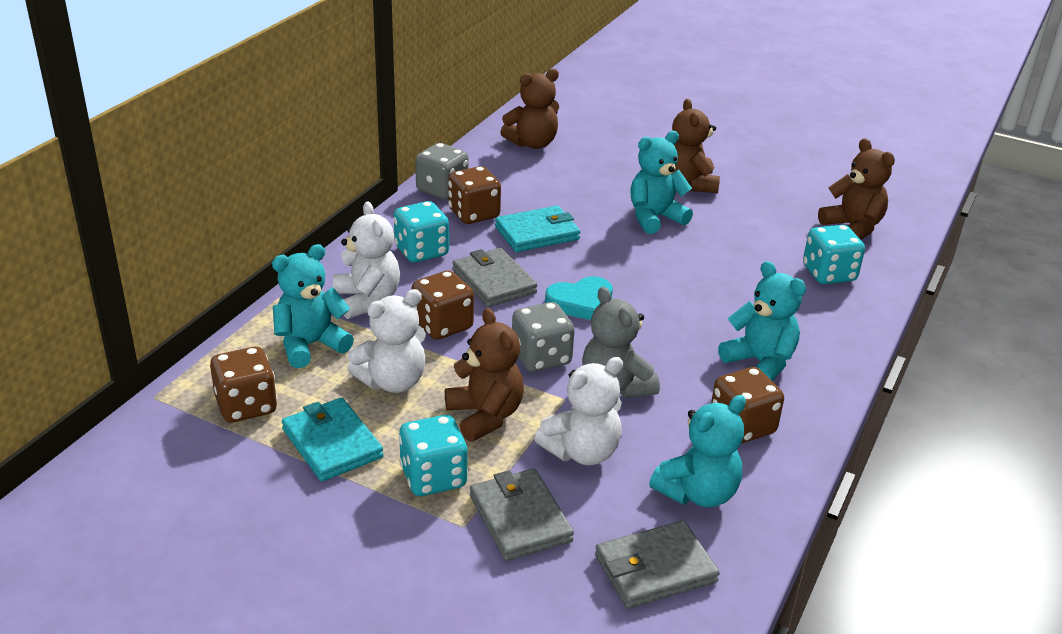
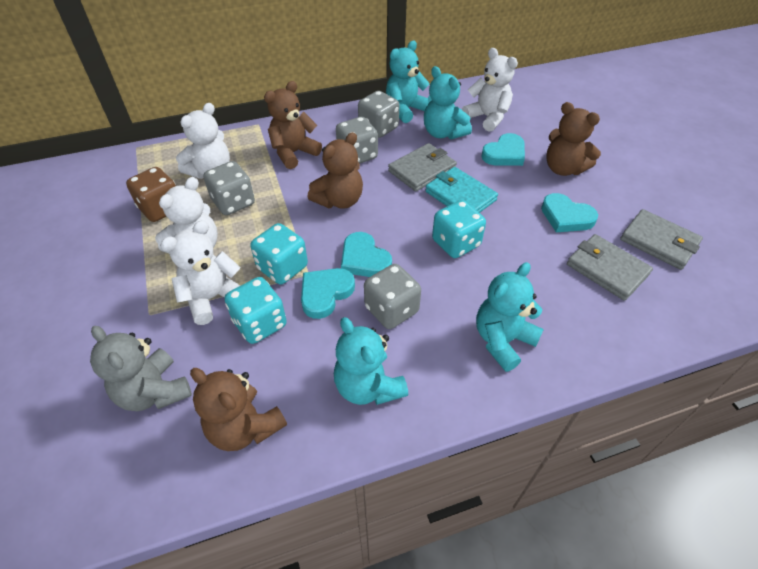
brown dice: 4 -> 1
grey dice: 2 -> 4
turquoise heart: 1 -> 4
turquoise wallet: 2 -> 1
white teddy bear: 3 -> 4

